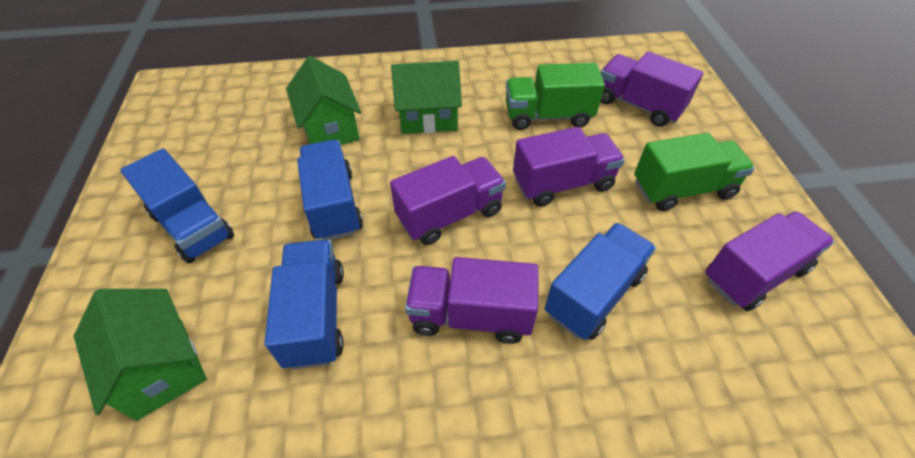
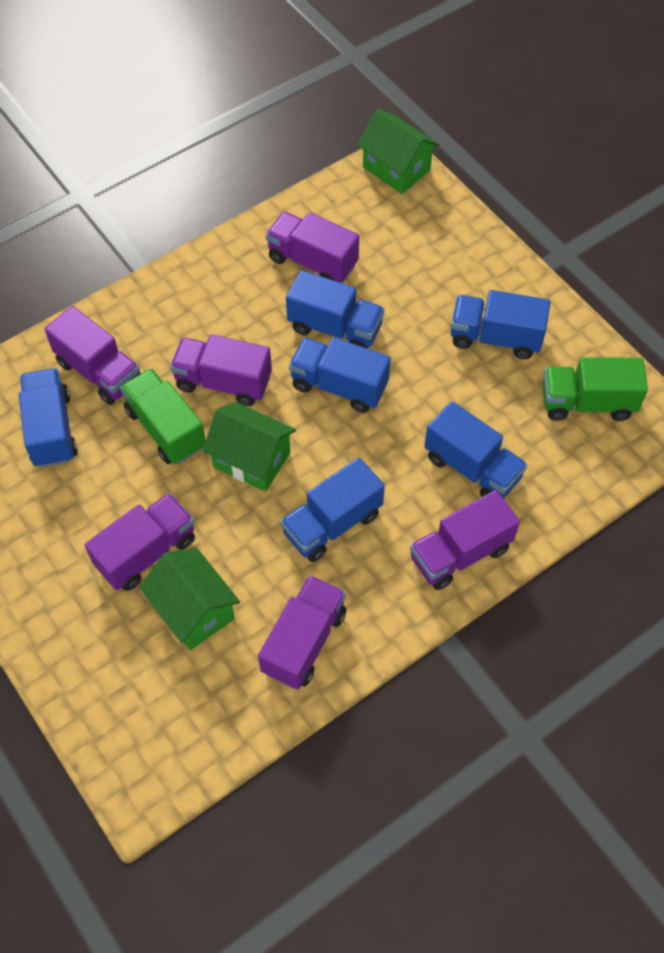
blue truck: 4 -> 6
purple truck: 5 -> 6

